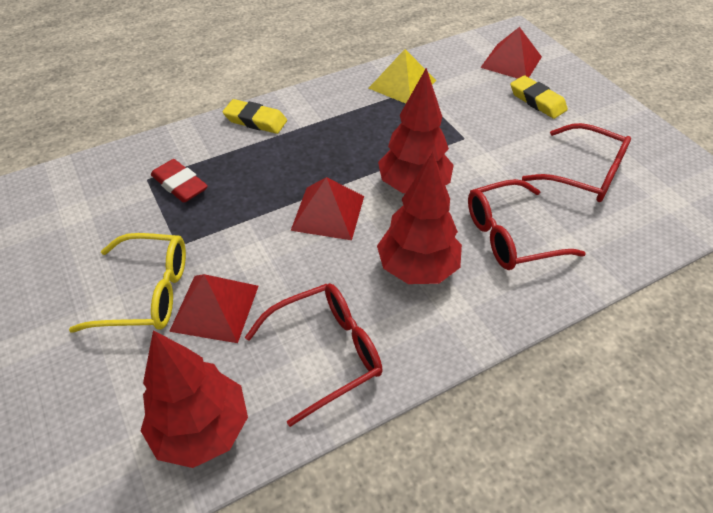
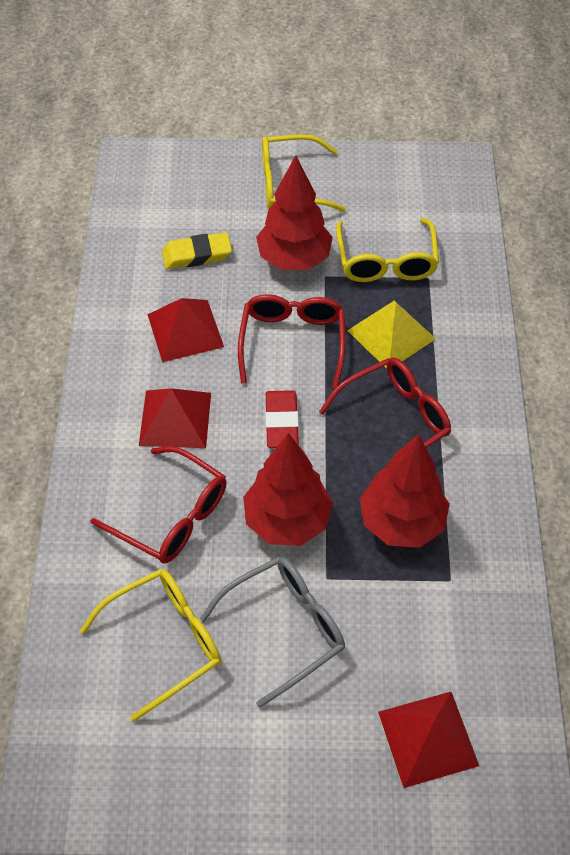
grey glasses: 0 -> 1
yellow eraser: 2 -> 1
yellow glasses: 1 -> 3

